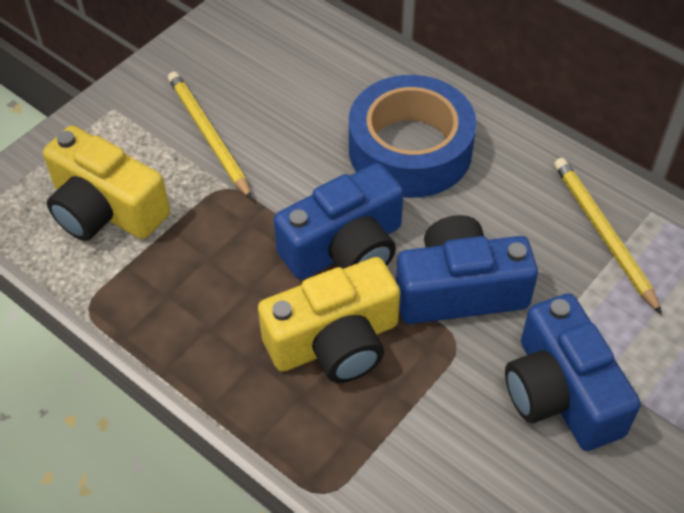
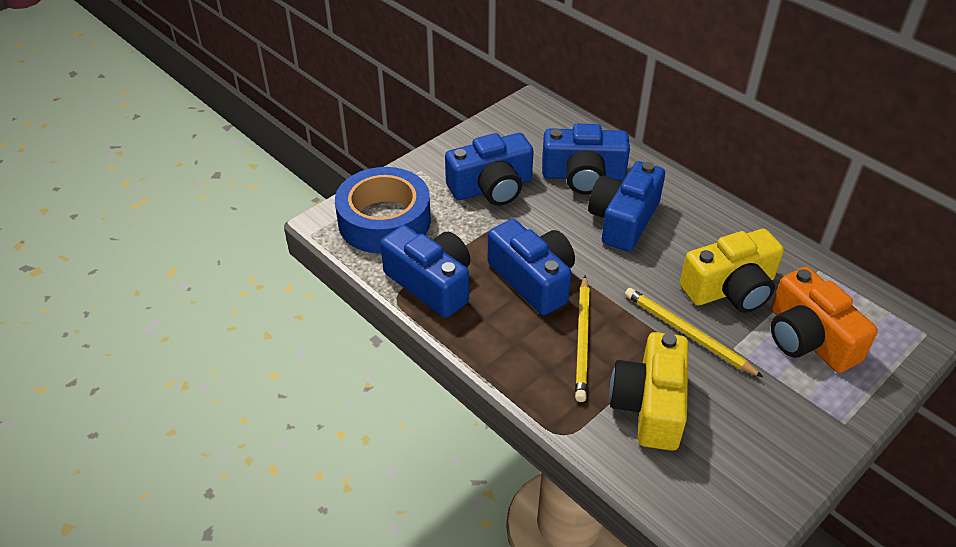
blue camera: 3 -> 5
orange camera: 0 -> 1

